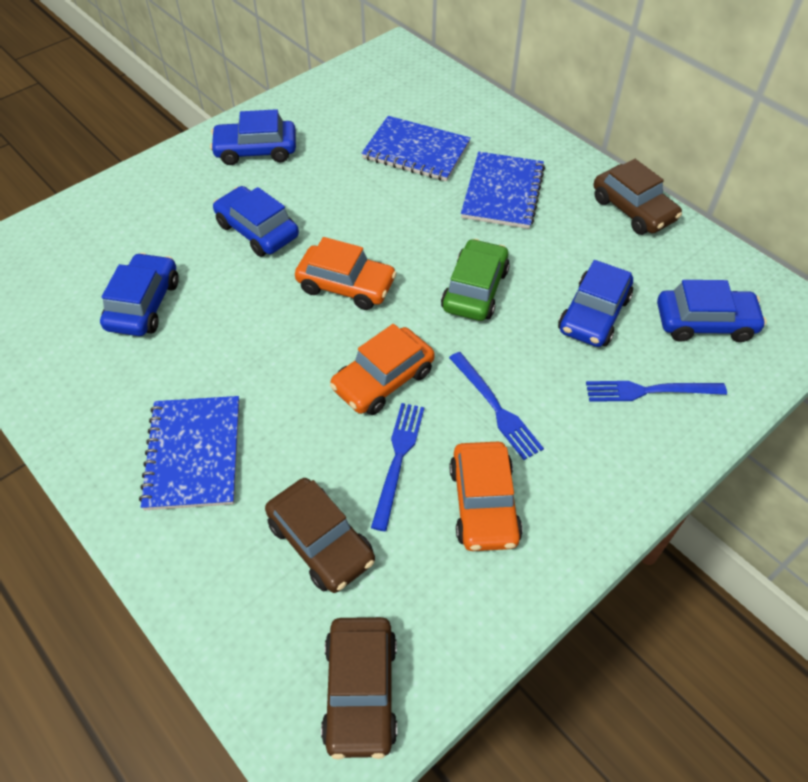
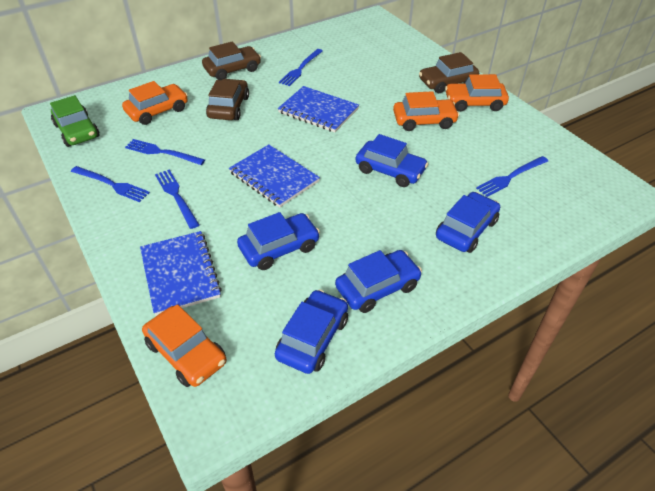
blue fork: 3 -> 5
orange car: 3 -> 4

